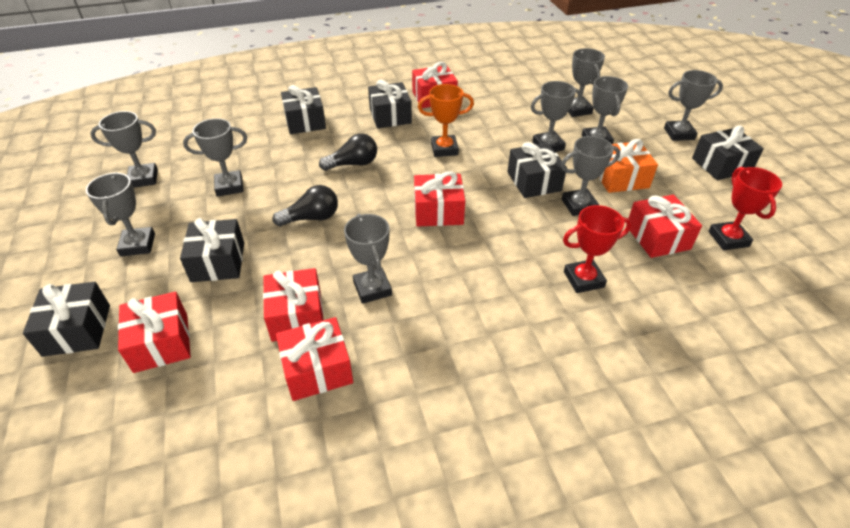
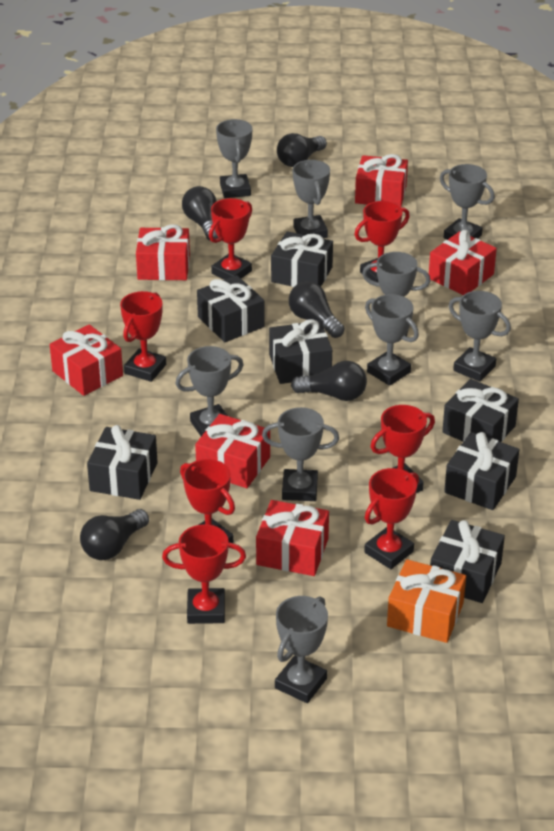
black gift: 6 -> 7
black light bulb: 2 -> 5
orange trophy: 1 -> 0
red trophy: 2 -> 7

